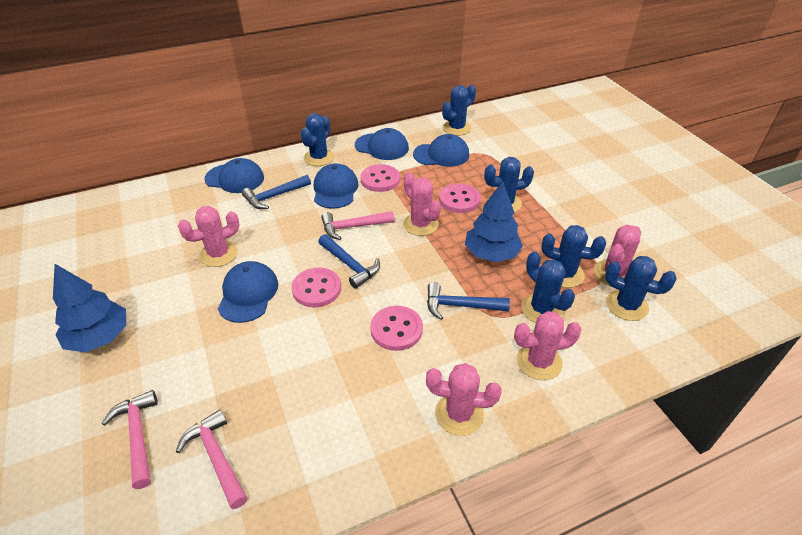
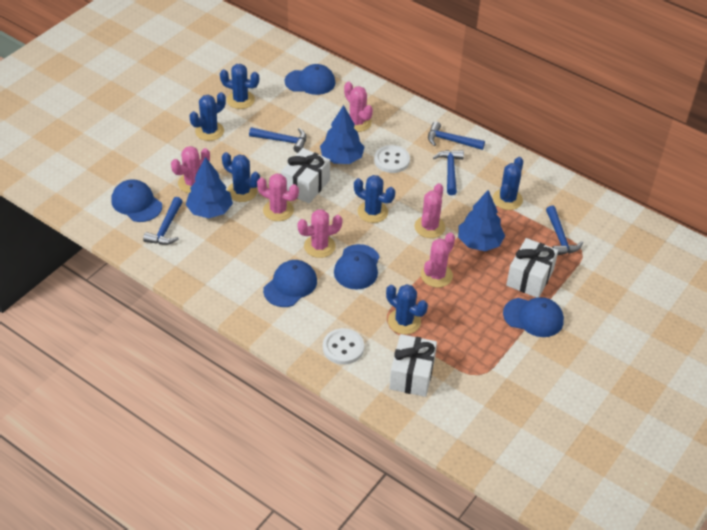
blue hammer: 3 -> 5
blue tree: 2 -> 3
pink button: 4 -> 0
pink cactus: 5 -> 6
pink hammer: 3 -> 0
white button: 0 -> 2
white gift: 0 -> 3

